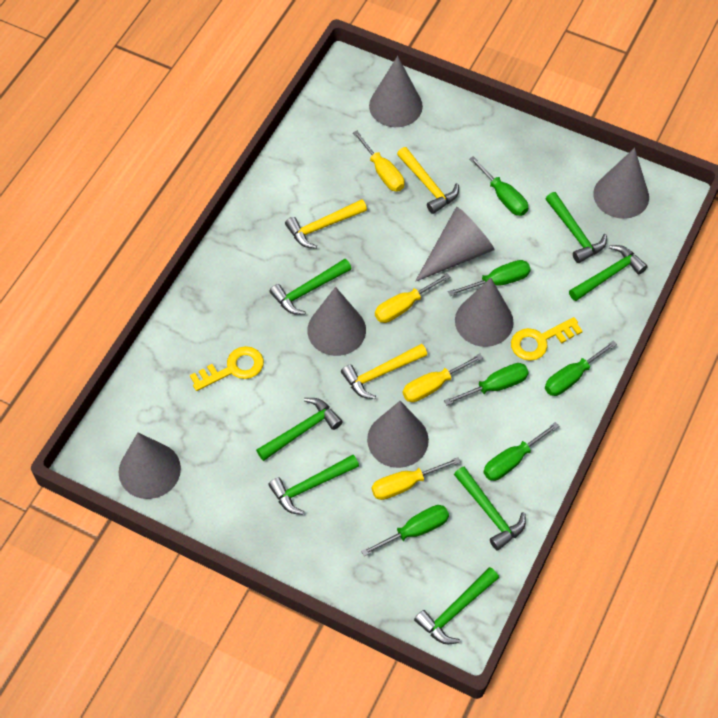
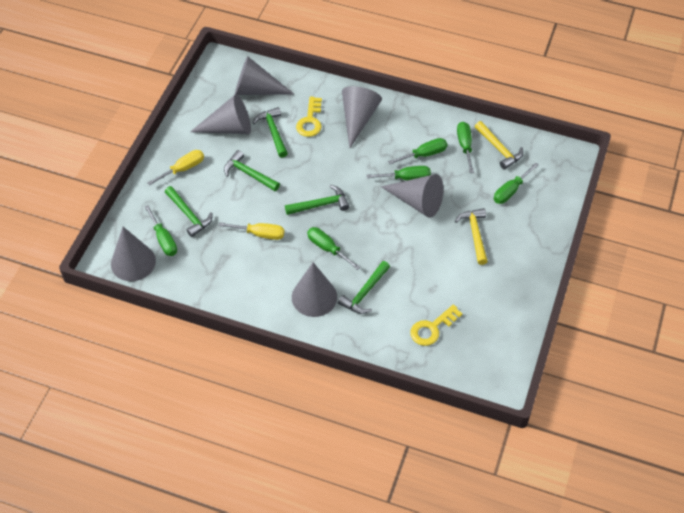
green hammer: 7 -> 5
grey cone: 7 -> 6
yellow hammer: 3 -> 2
yellow screwdriver: 4 -> 2

